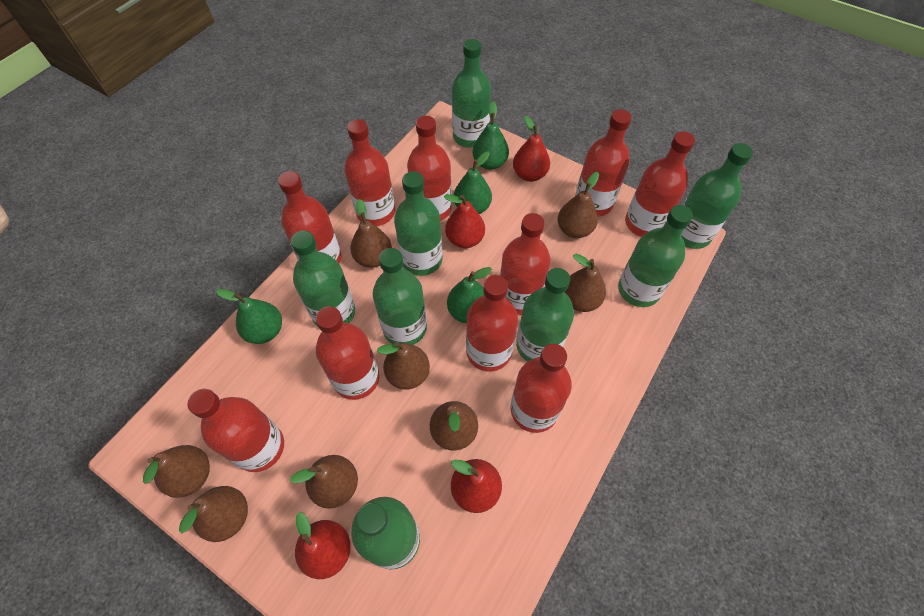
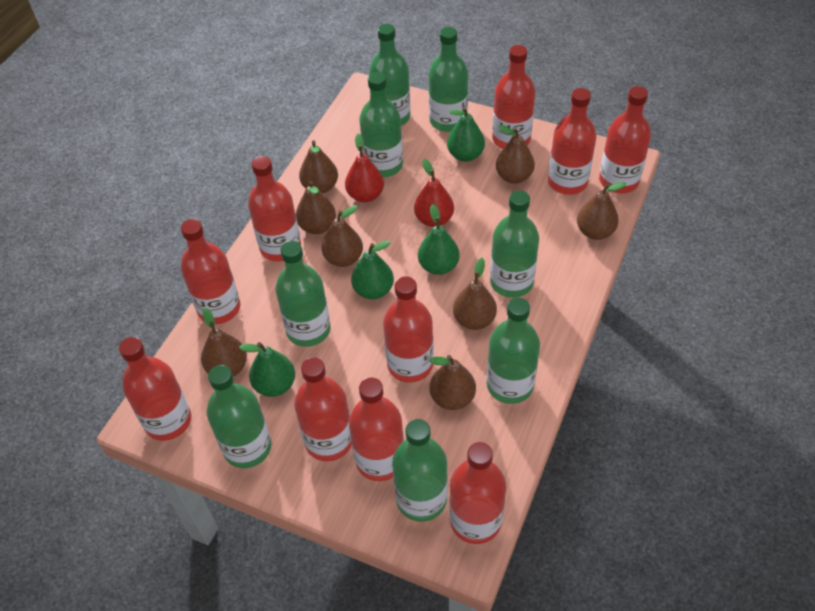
red pear: 4 -> 2

